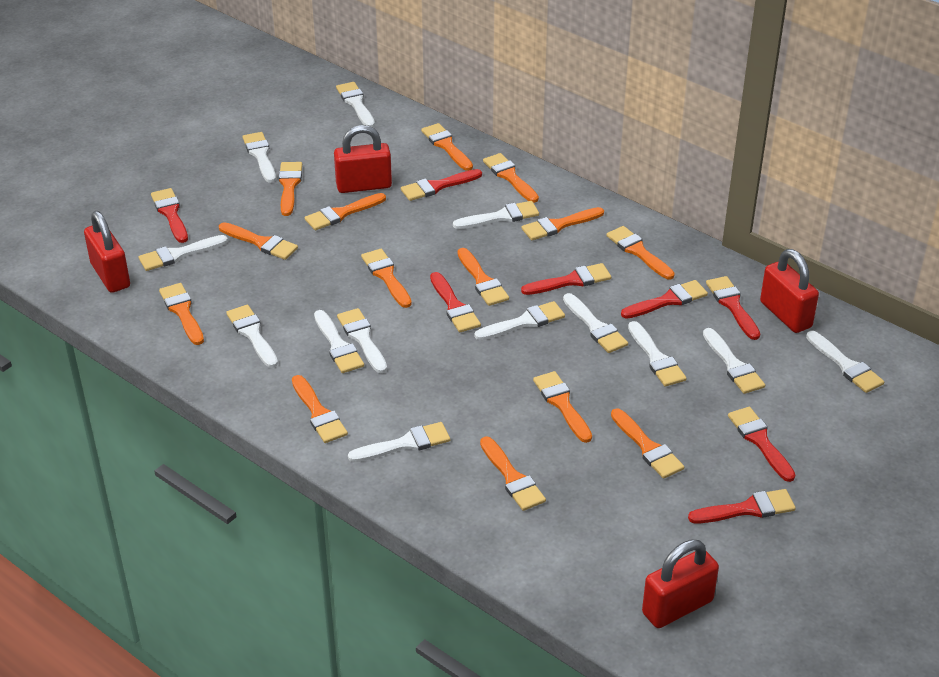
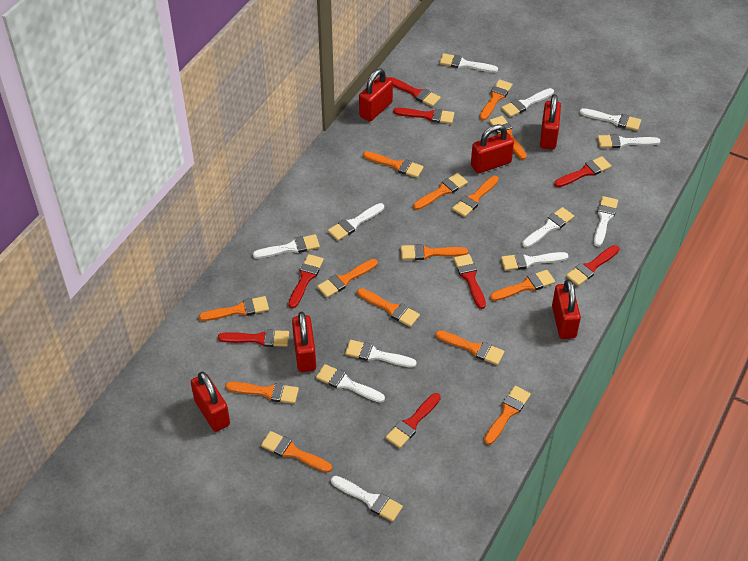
red padlock: 4 -> 6
white brush: 13 -> 12

